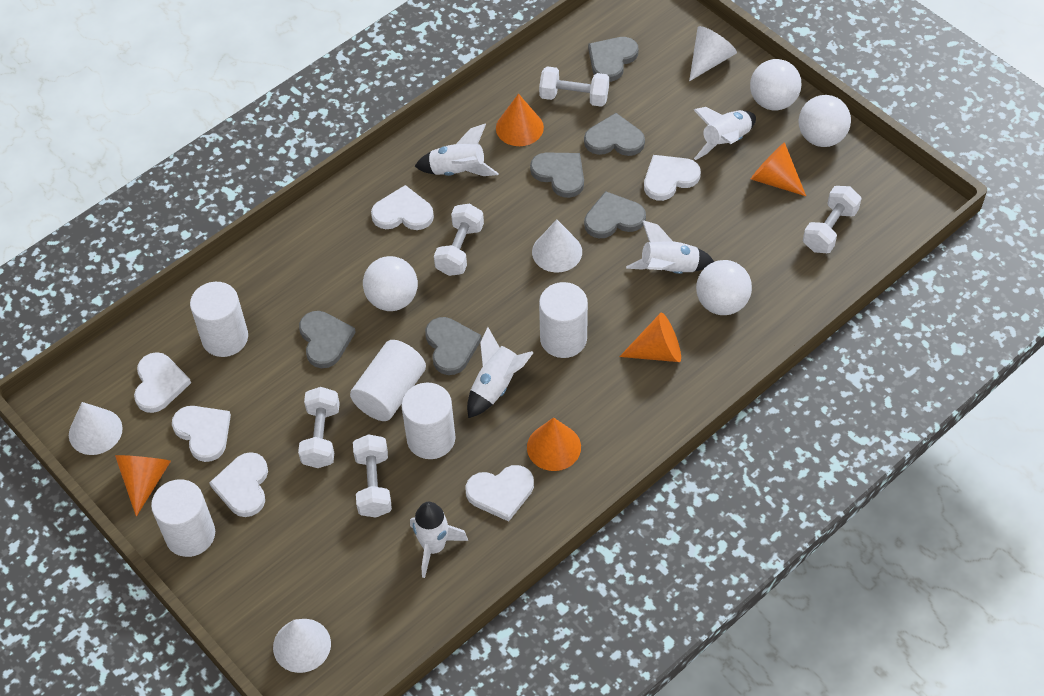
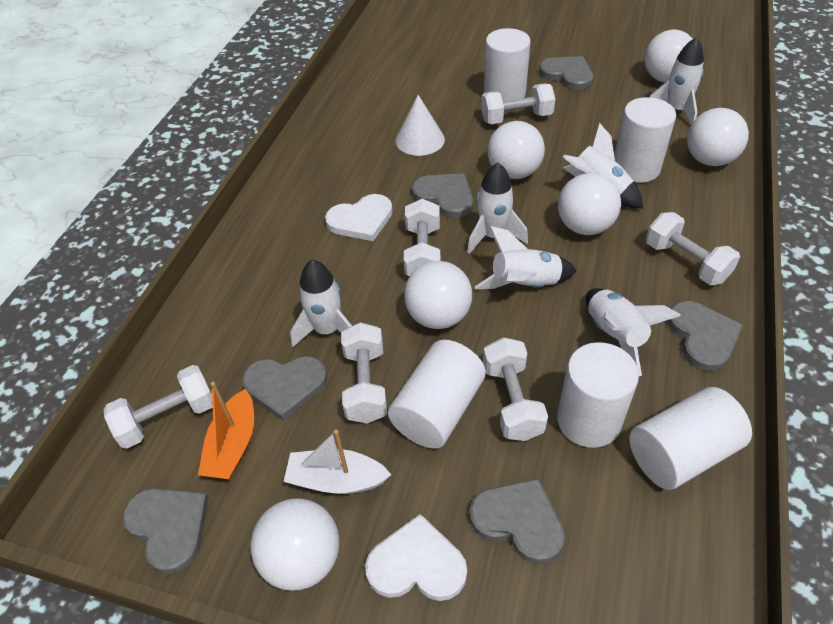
orange boat: 0 -> 1
orange cone: 5 -> 0
white ball: 4 -> 6
white boat: 0 -> 1
white cone: 4 -> 1
white dumbbell: 5 -> 6
white heart: 6 -> 2
white rocket: 5 -> 6

